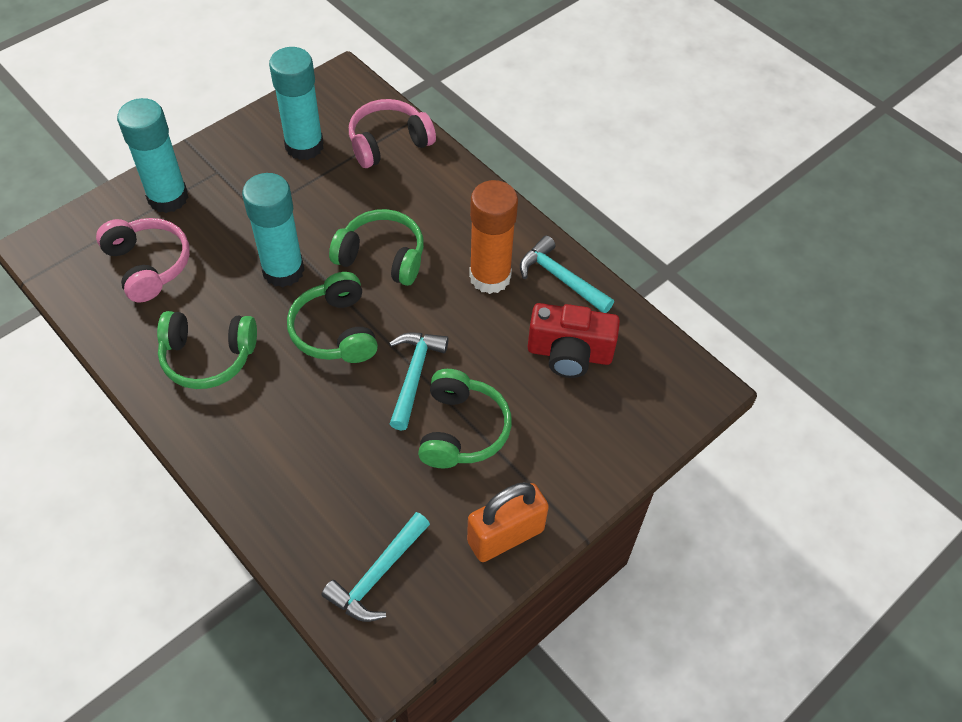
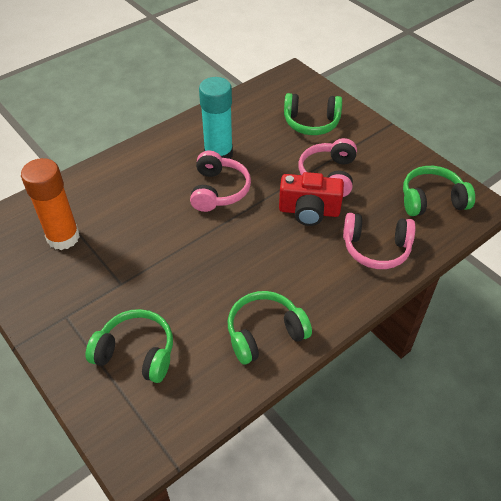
orange padlock: 1 -> 0
pink headphones: 2 -> 3
turquoise glue stick: 3 -> 1
turquoise hammer: 3 -> 0

